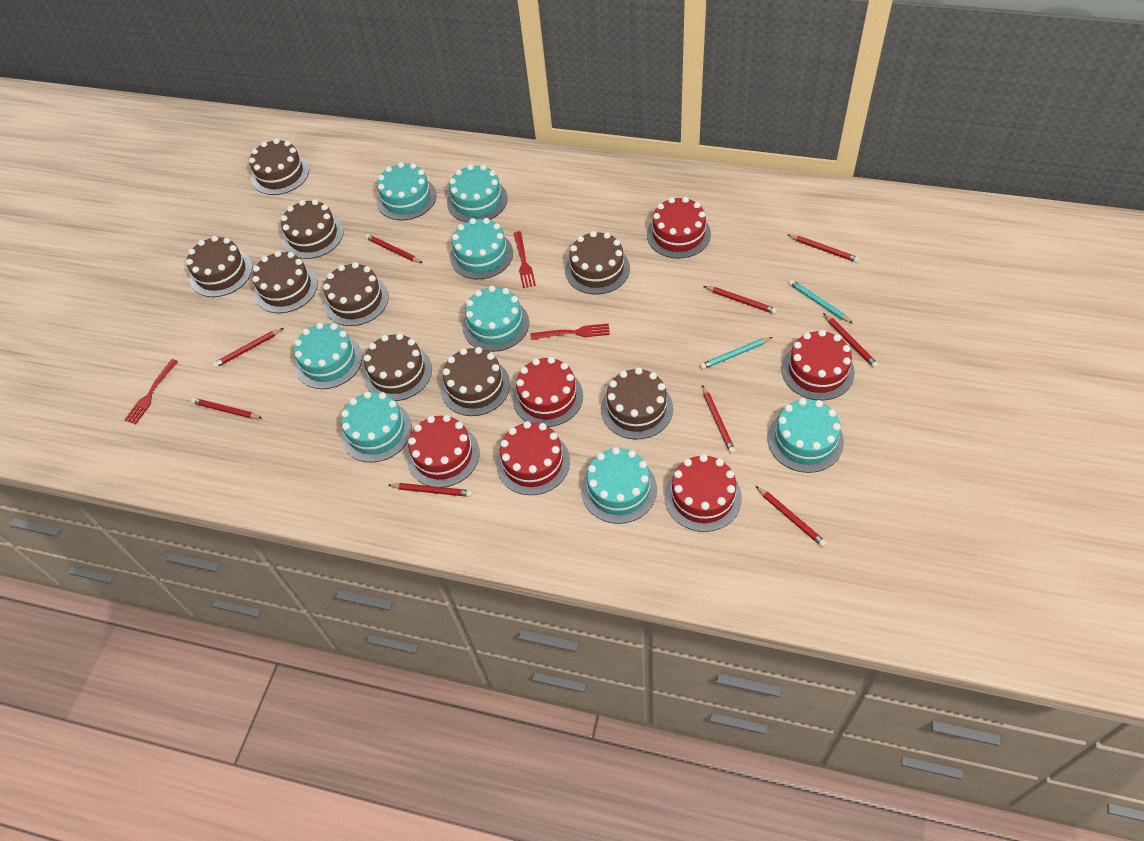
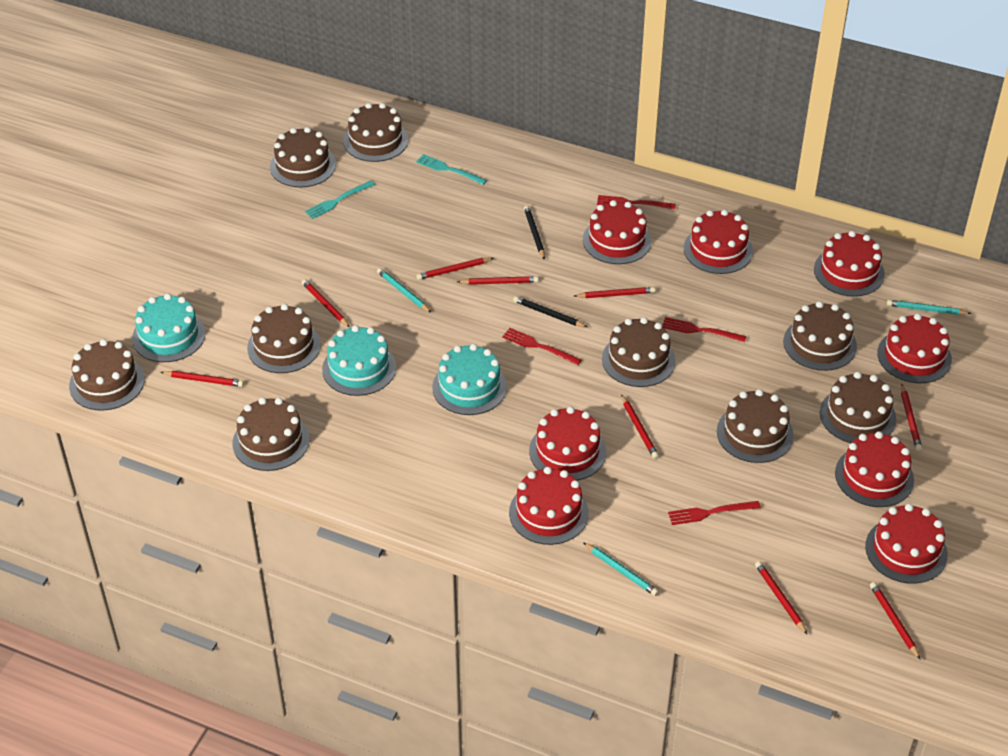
black pencil: 0 -> 2
red cake: 6 -> 8
red fork: 3 -> 4
turquoise cake: 8 -> 3
turquoise fork: 0 -> 2
turquoise pencil: 2 -> 3

